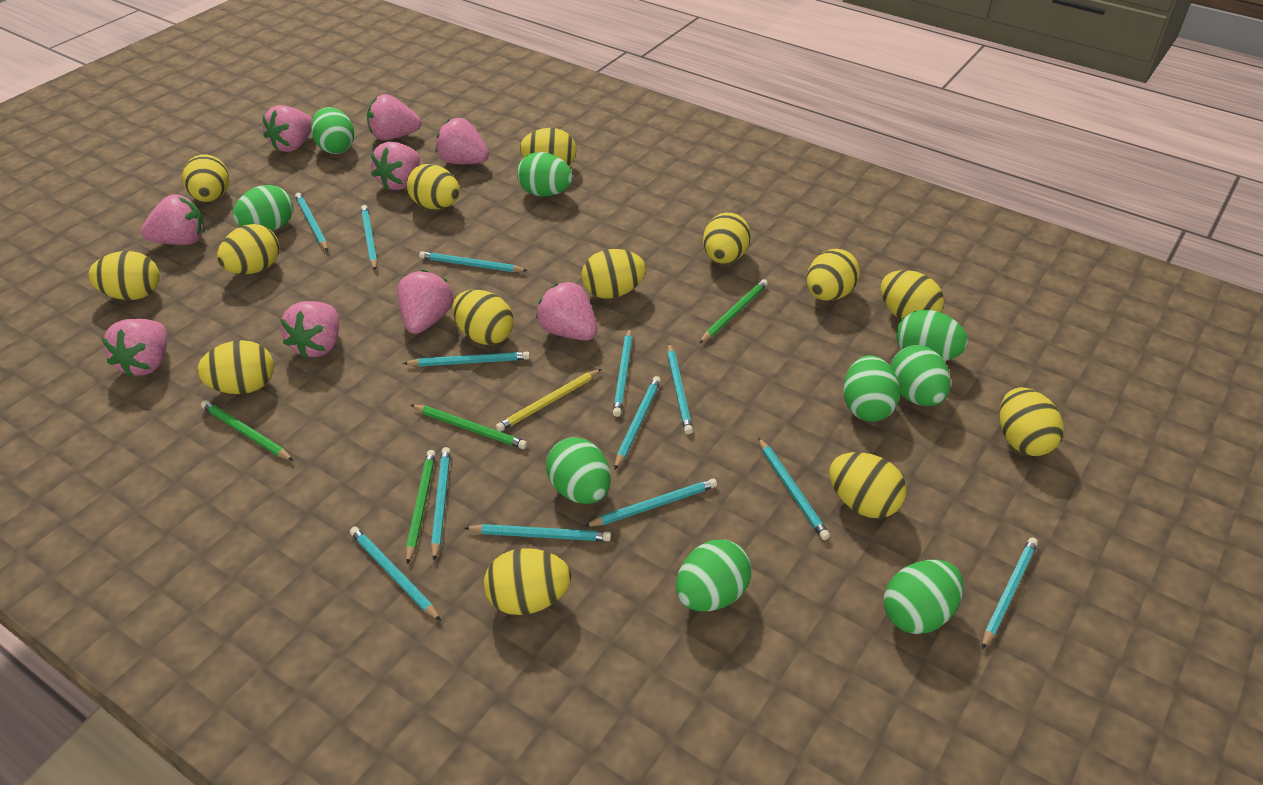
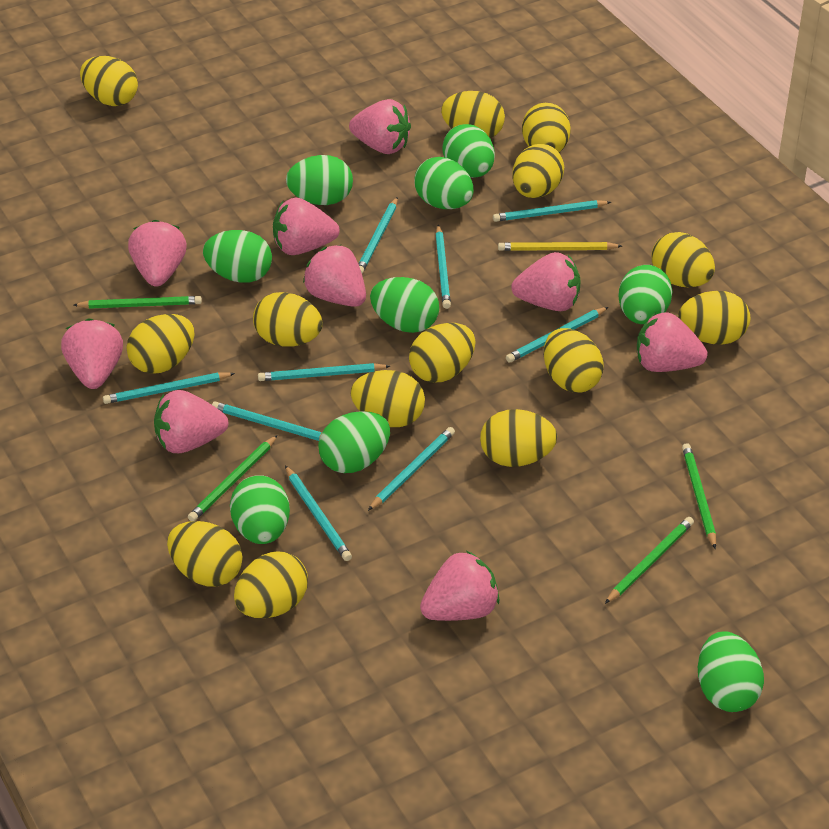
turquoise pencil: 13 -> 9

